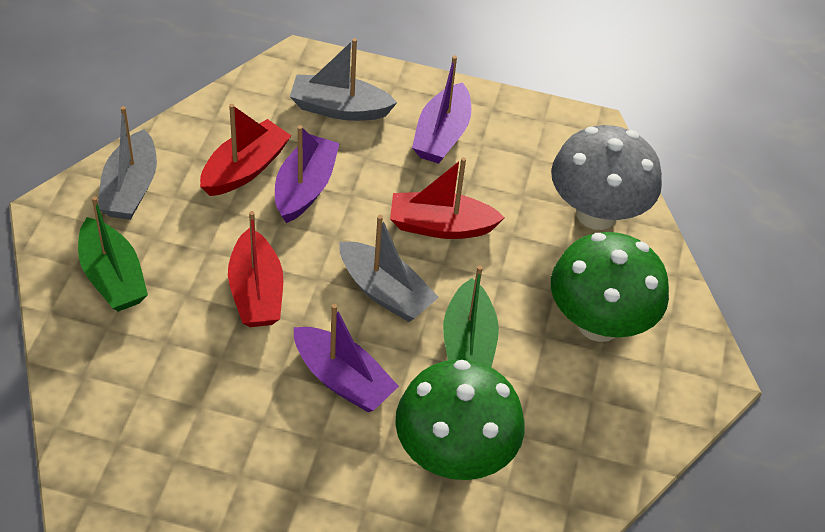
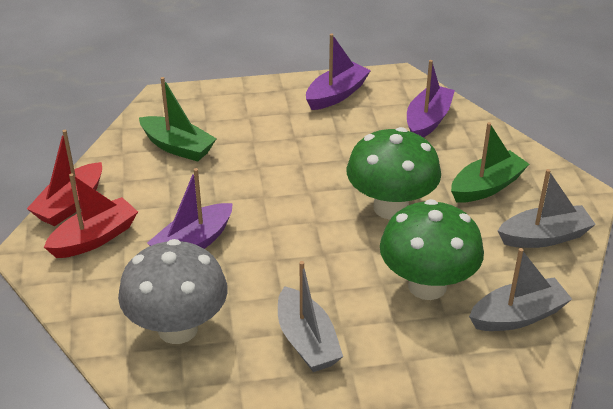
red boat: 3 -> 2

